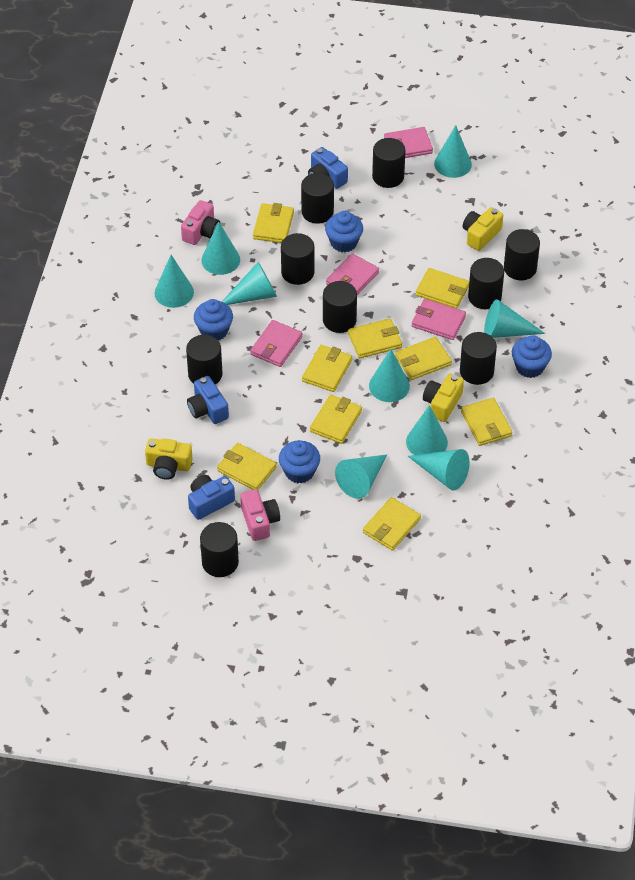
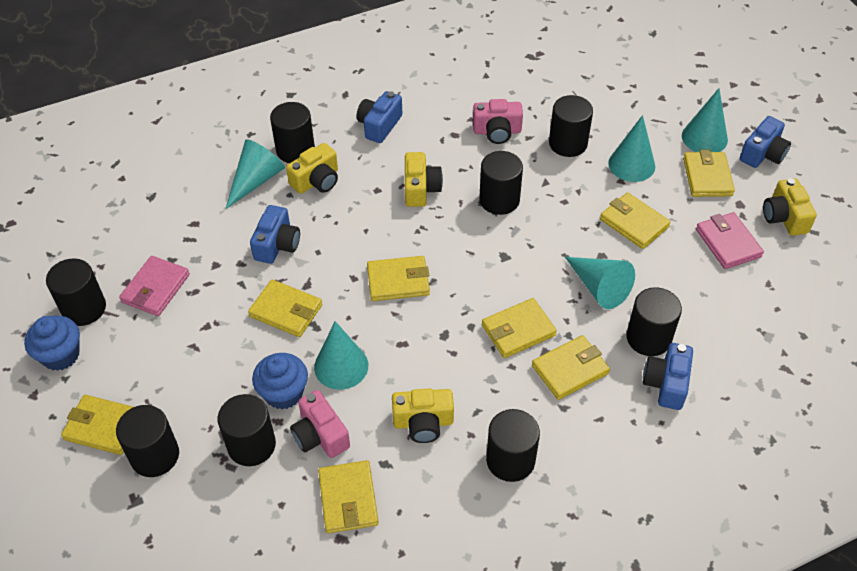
black cylinder: 9 -> 8
blue camera: 3 -> 4
blue cupcake: 4 -> 2
pink wallet: 4 -> 2
turquoise cone: 9 -> 5
yellow camera: 3 -> 4
yellow wallet: 9 -> 8

